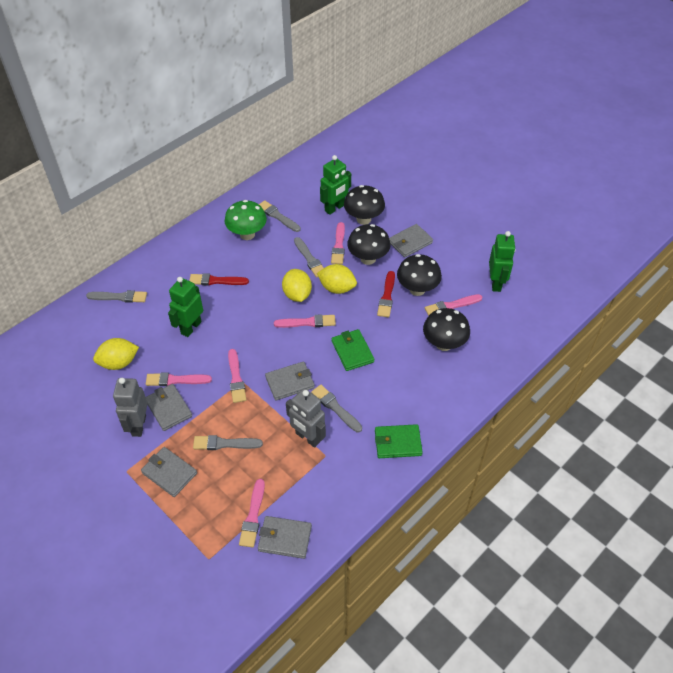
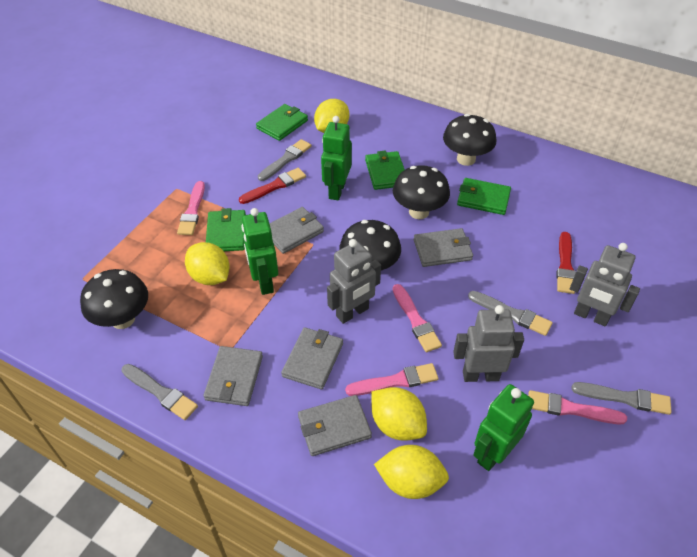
green mushroom: 1 -> 0
green wallet: 2 -> 4
grey brush: 5 -> 4
grey robot: 2 -> 3
pink brush: 6 -> 4
yellow lemon: 3 -> 4

